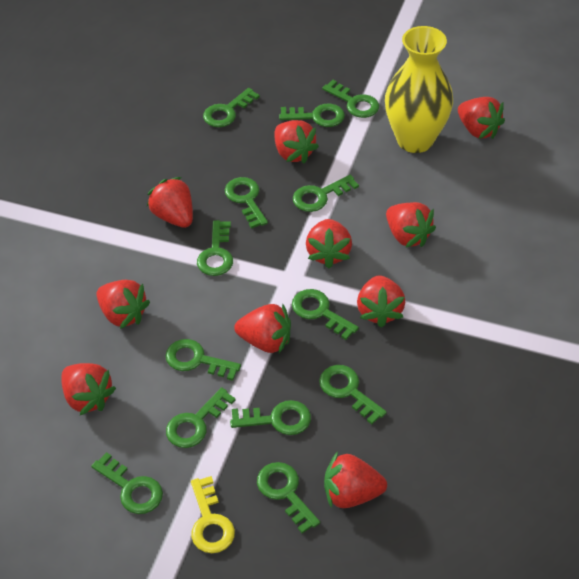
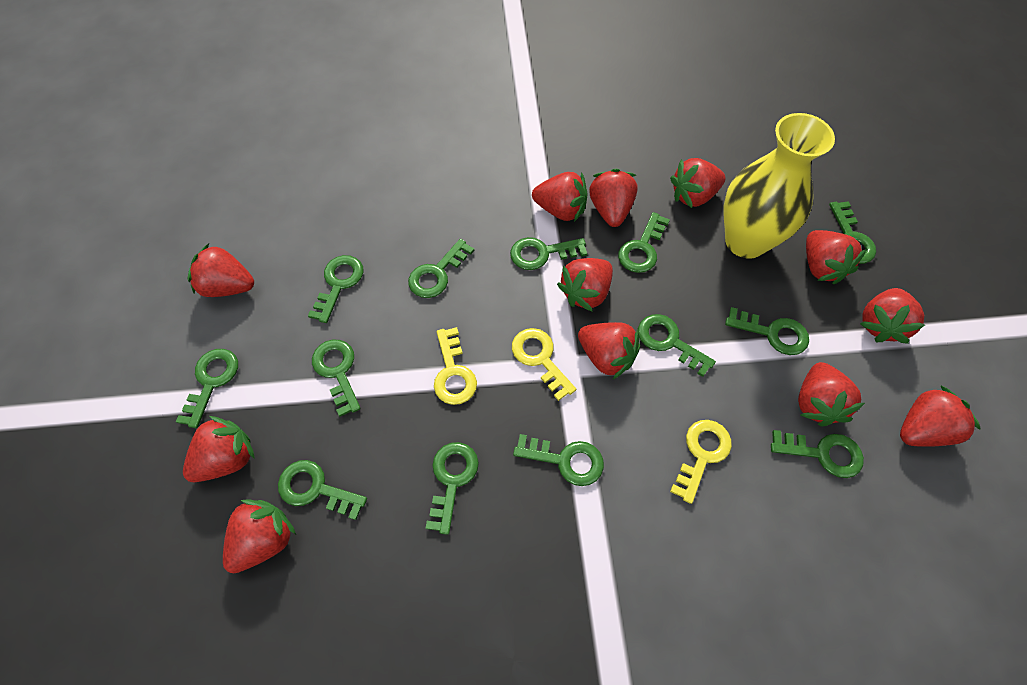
red strawberry: 10 -> 12
yellow key: 1 -> 3

